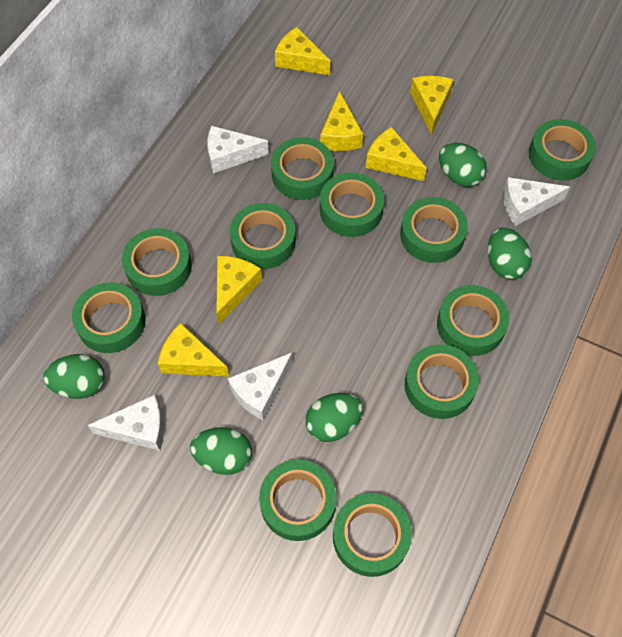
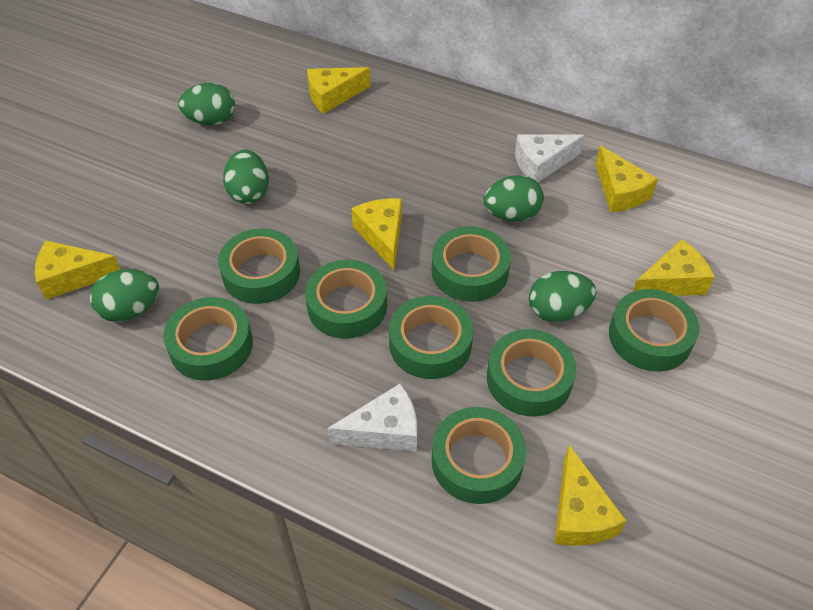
green tape: 11 -> 8
white cheese: 4 -> 2

